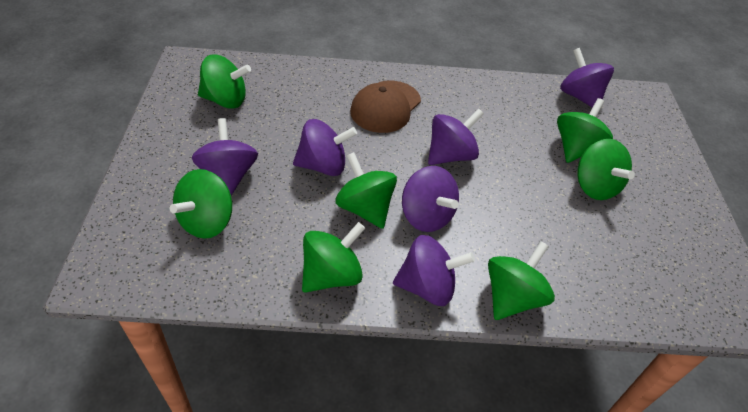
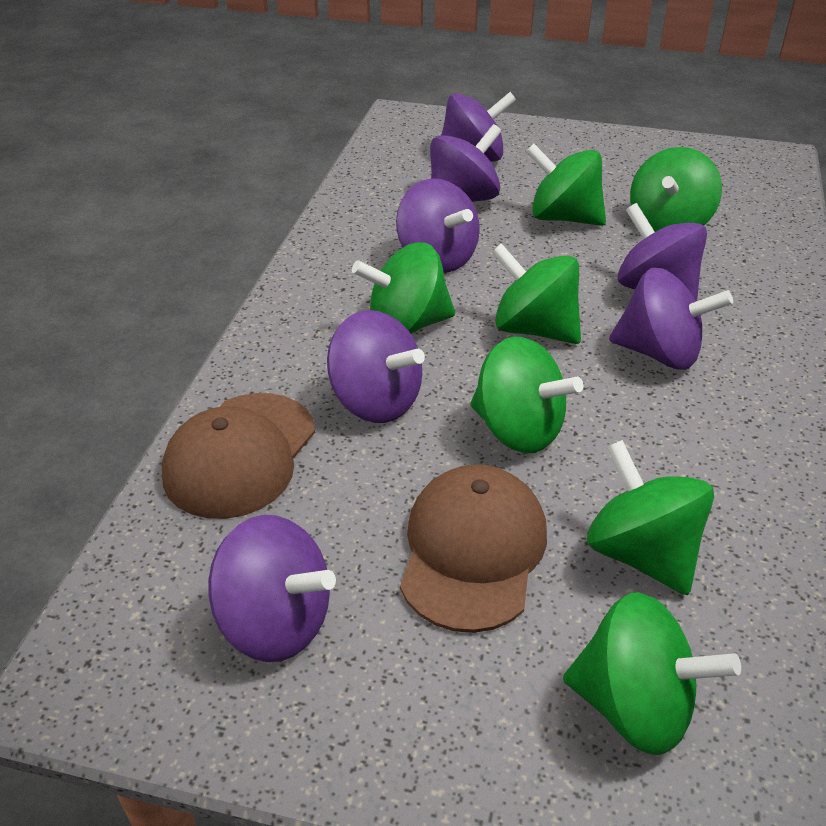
brown cap: 1 -> 2
purple spinning top: 6 -> 7

